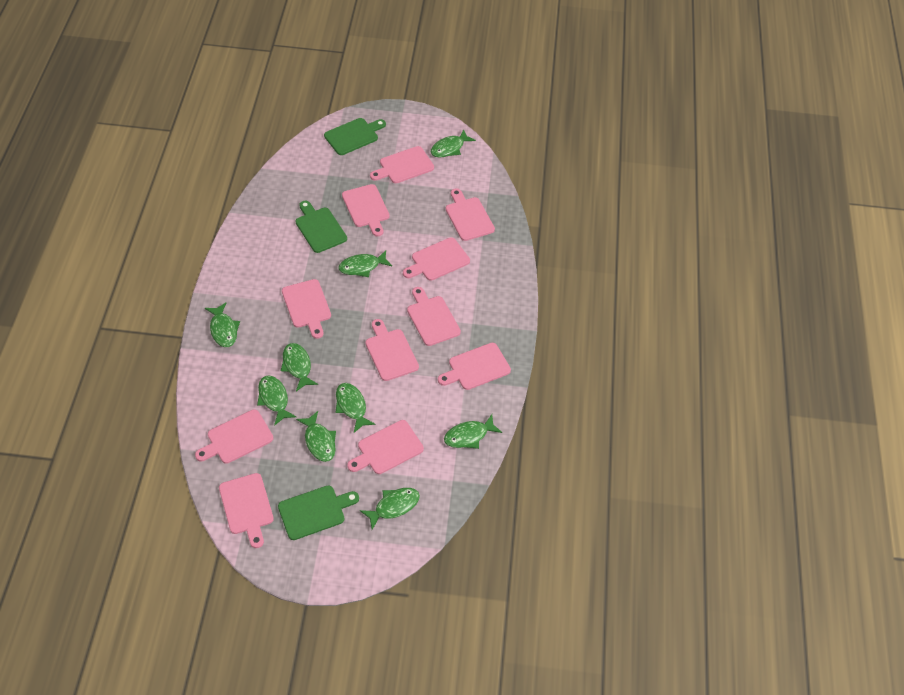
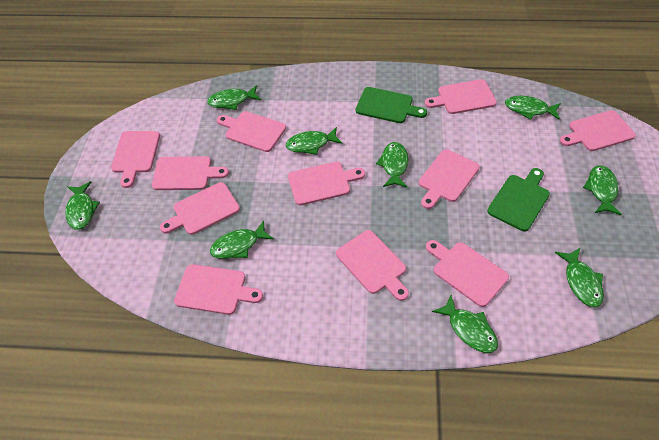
green cutting board: 3 -> 2

